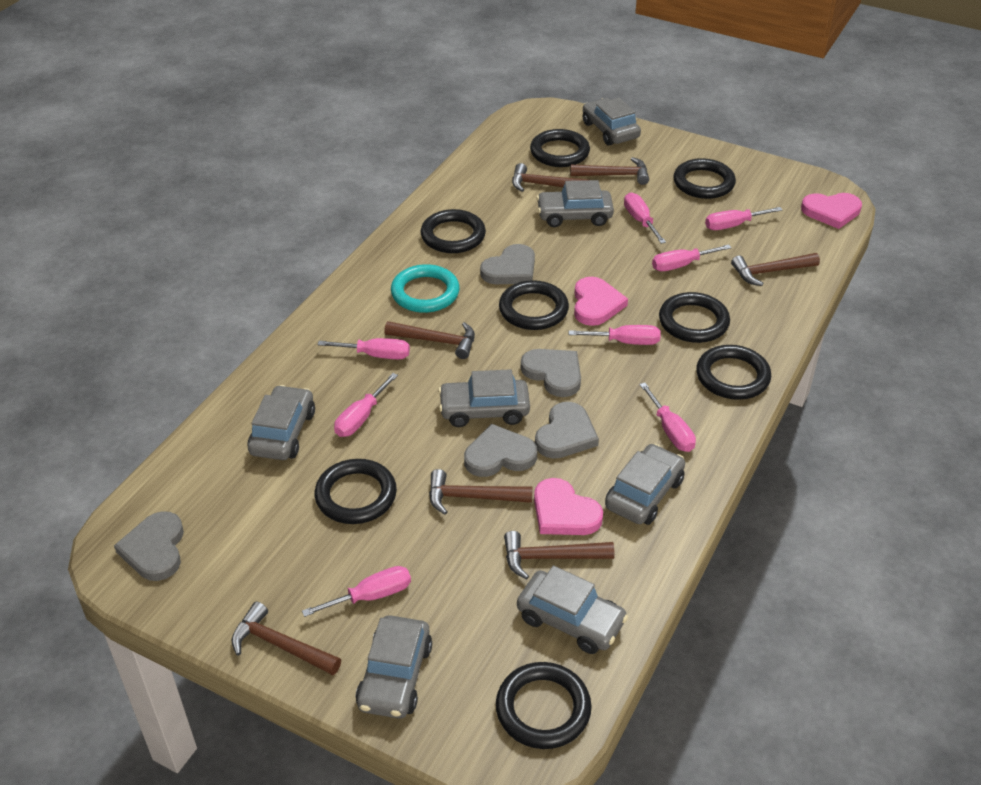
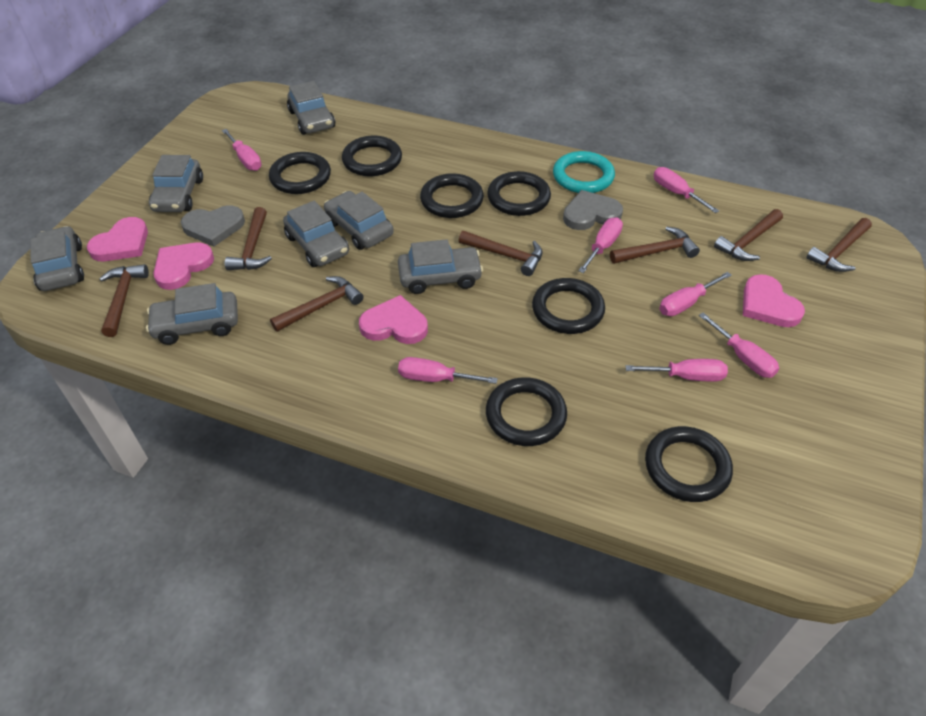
black ring: 8 -> 7
grey heart: 5 -> 2
pink heart: 3 -> 4
pink screwdriver: 8 -> 7

